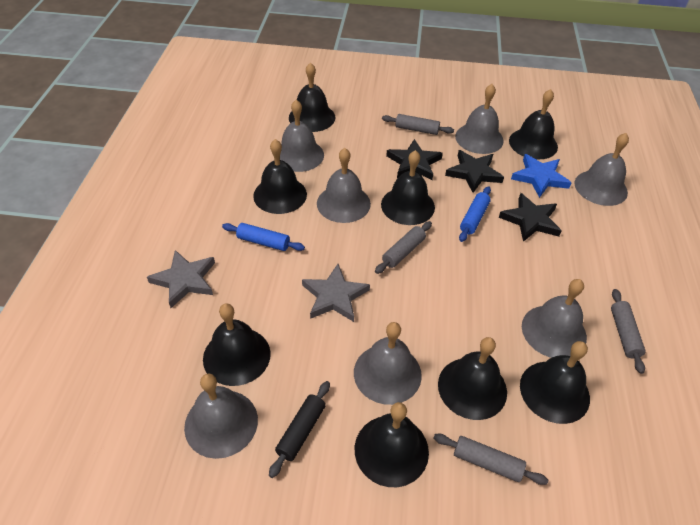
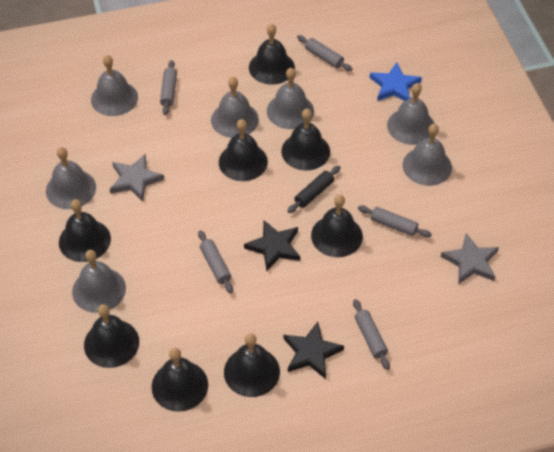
black star: 3 -> 2
blue rolling pin: 2 -> 0
grey rolling pin: 4 -> 5

